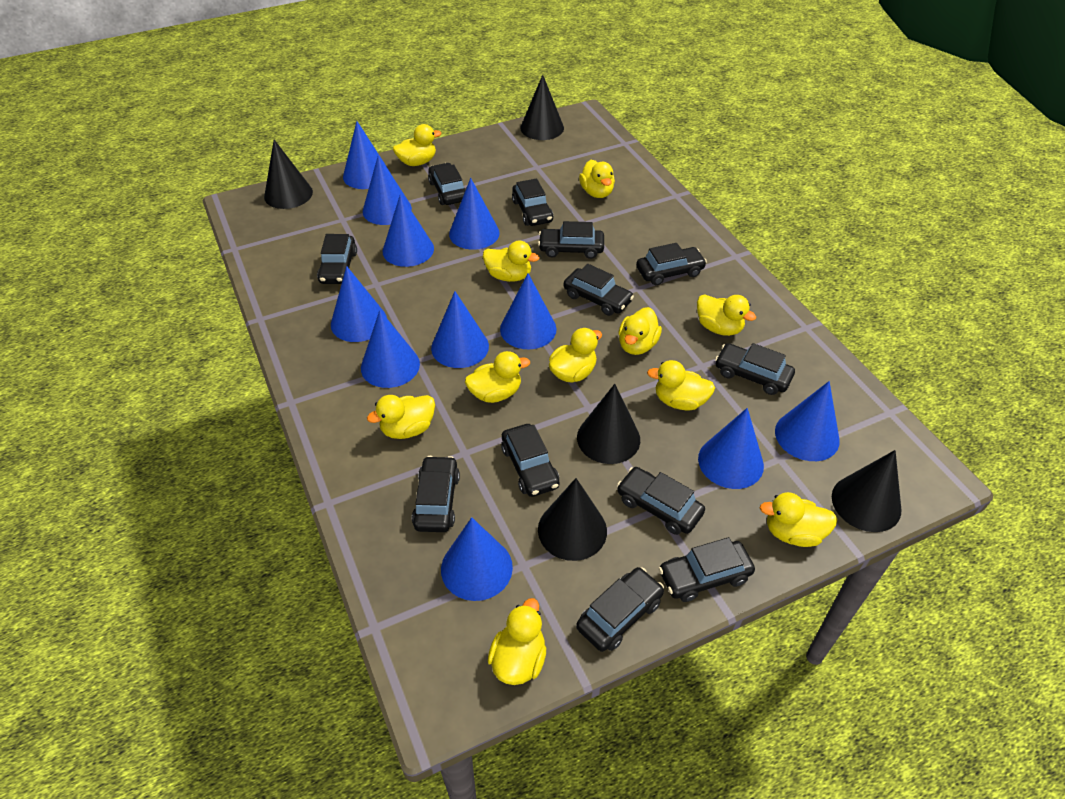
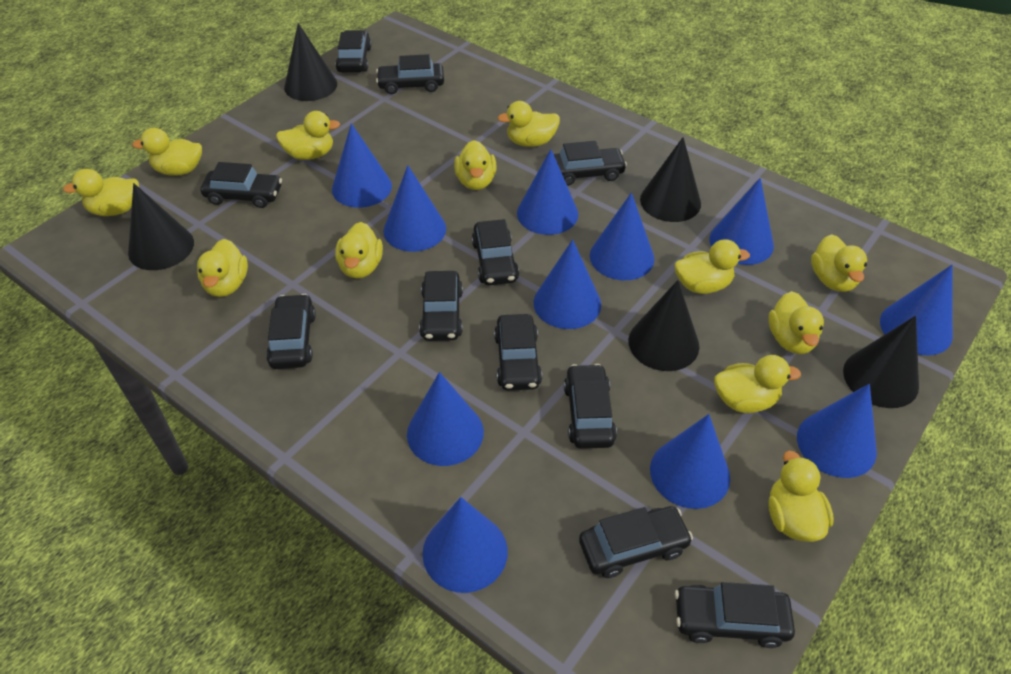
black car: 12 -> 11
yellow duck: 11 -> 12

